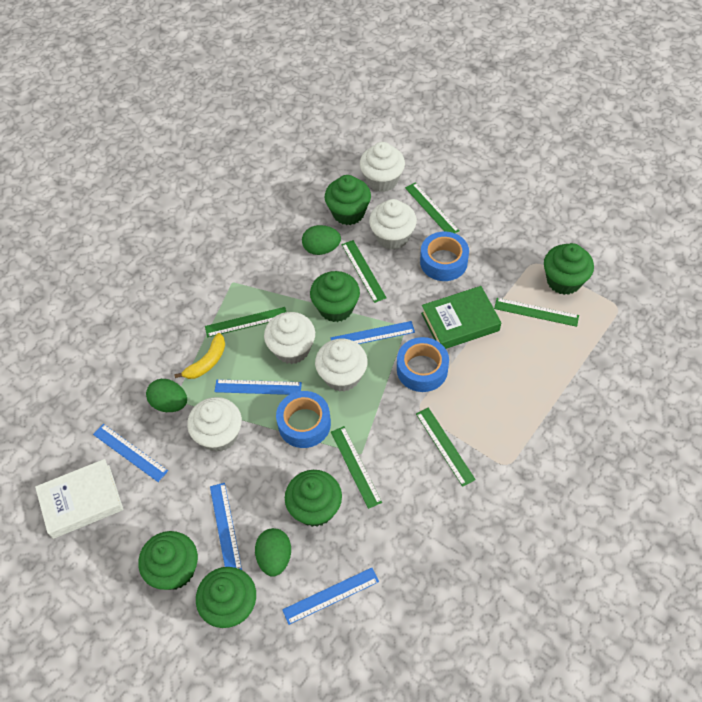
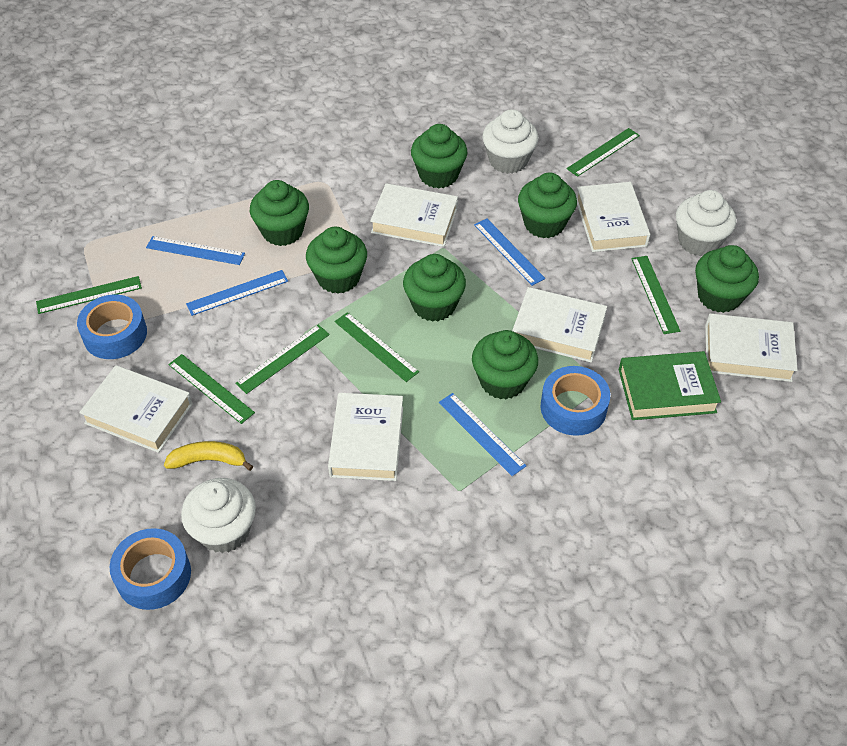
blue ruler: 5 -> 4
green cupcake: 6 -> 7
green egg: 3 -> 0
white book: 1 -> 6
white cupcake: 5 -> 3

